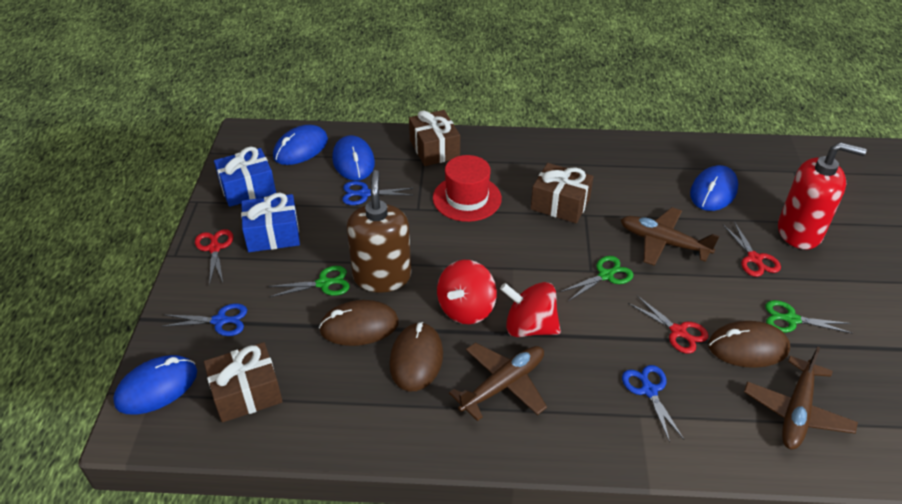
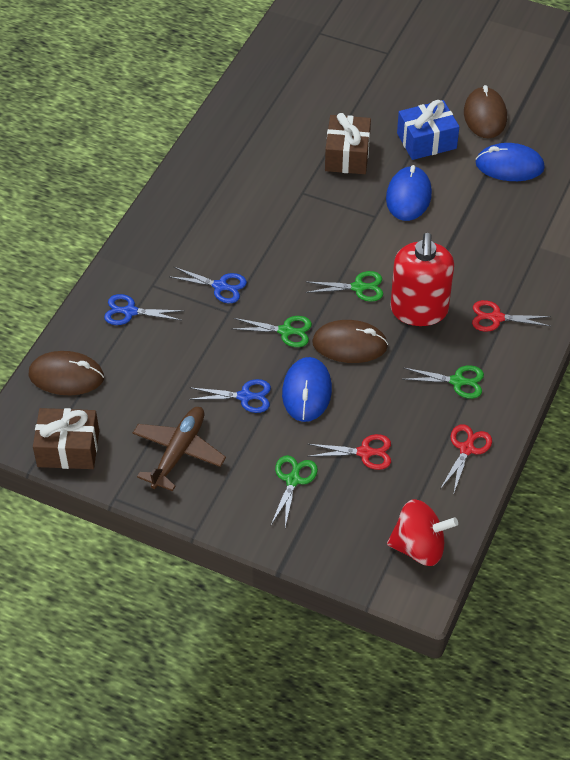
blue gift: 2 -> 1
blue mouse: 4 -> 3
brown gift: 3 -> 2
brown plane: 3 -> 1
brown soap dispenser: 1 -> 0
green scissors: 3 -> 4
red hat: 1 -> 0
red spinning top: 2 -> 1

